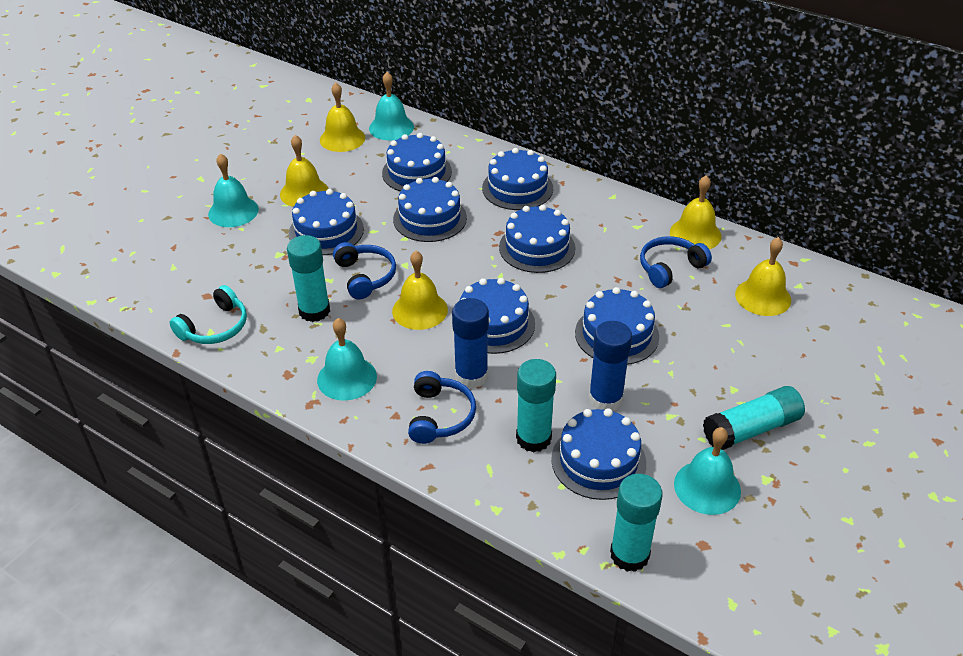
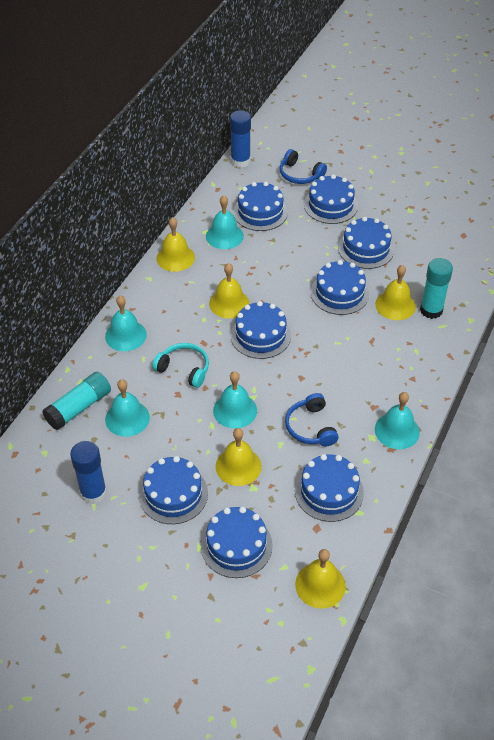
blue headphones: 3 -> 2
turquoise bell: 4 -> 5
turquoise glue stick: 4 -> 2

